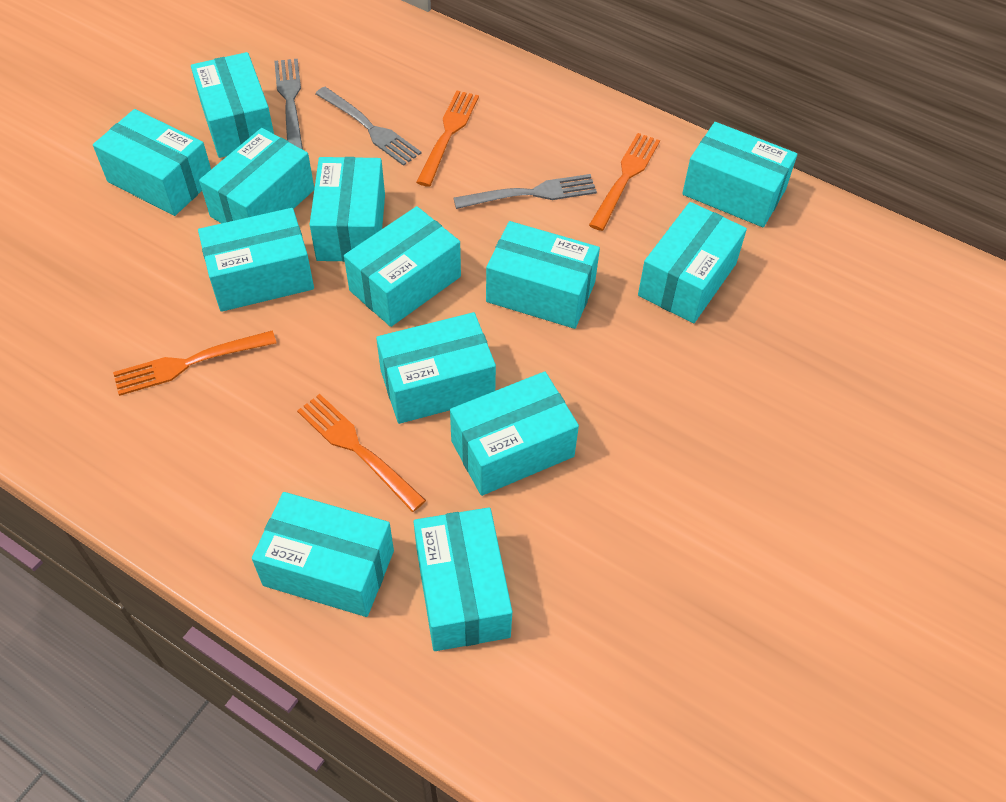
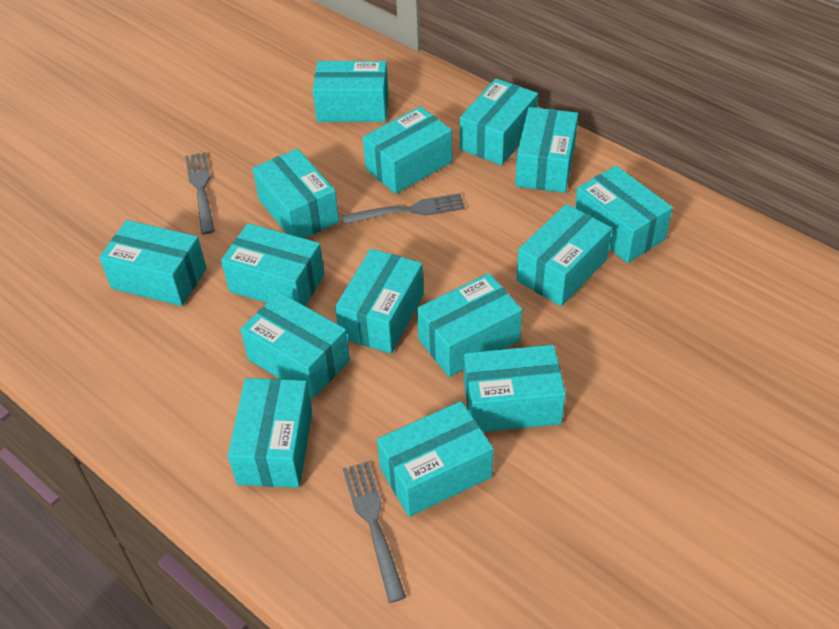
orange fork: 4 -> 0
turquoise box: 13 -> 15

